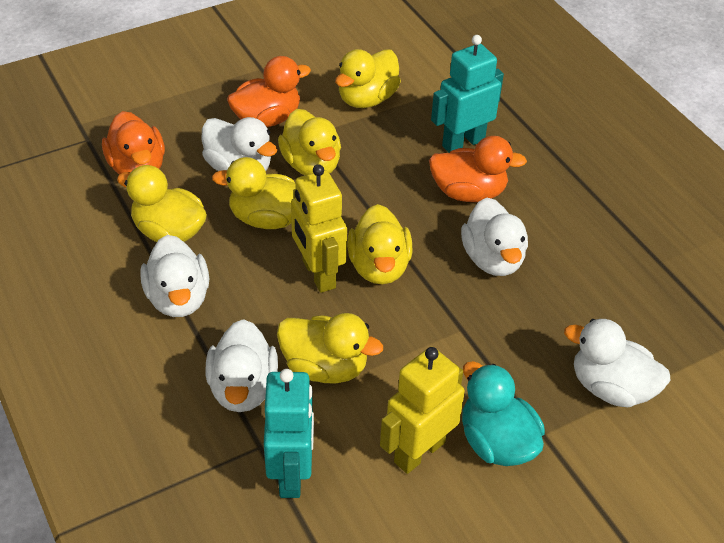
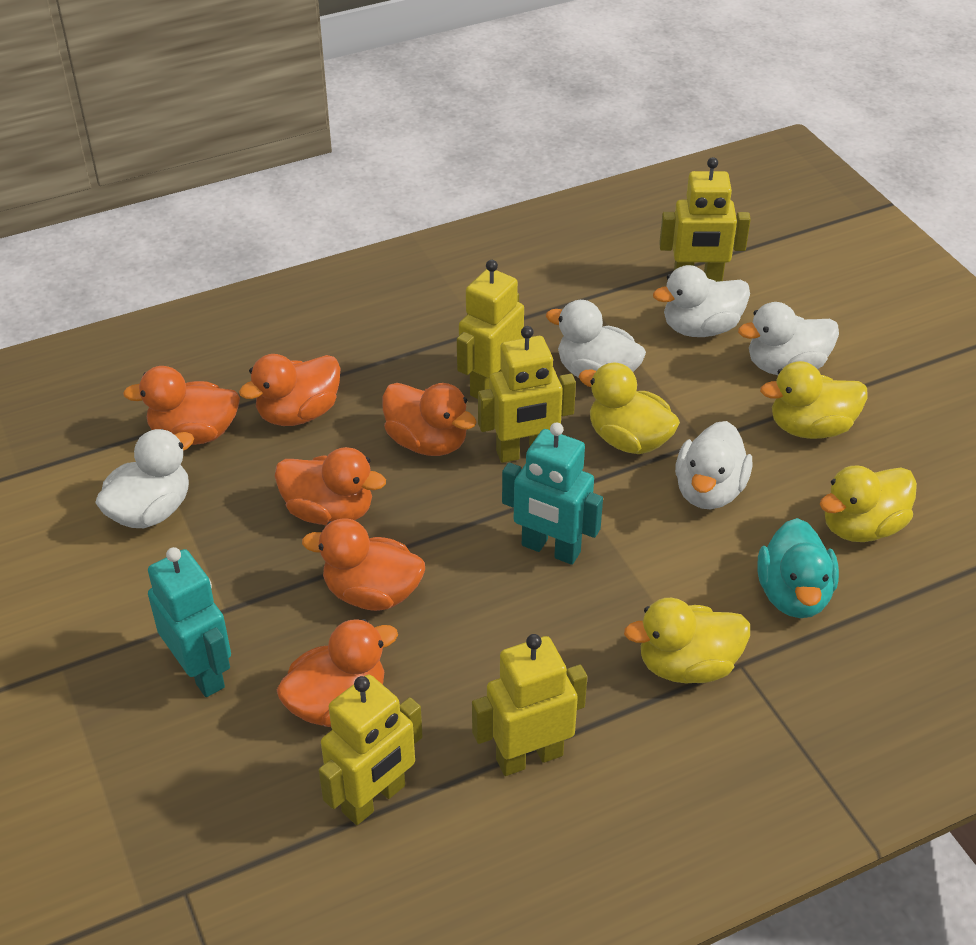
orange duck: 3 -> 6
yellow duck: 6 -> 4
yellow robot: 2 -> 5

